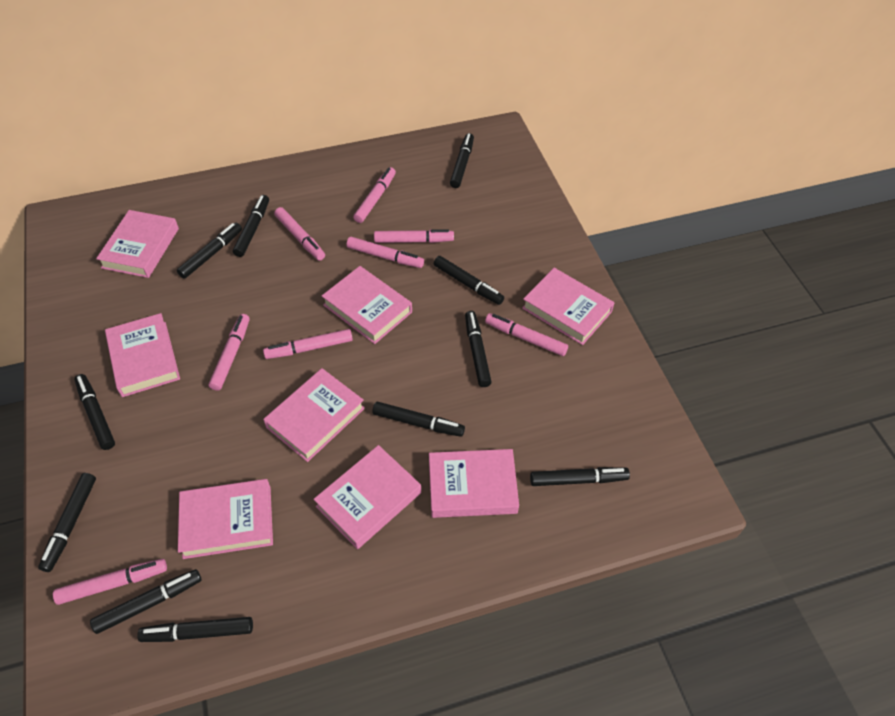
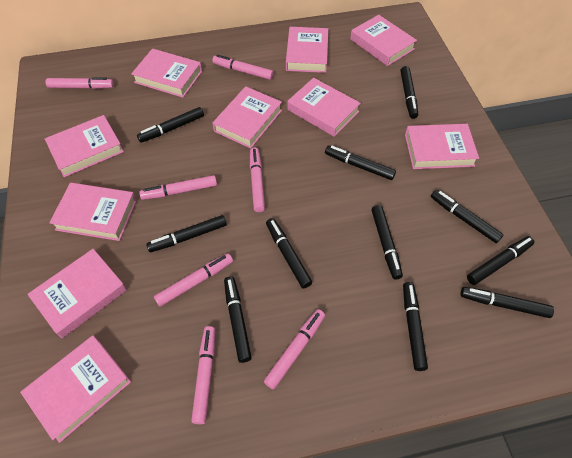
pink book: 8 -> 10
pink marker: 8 -> 7

